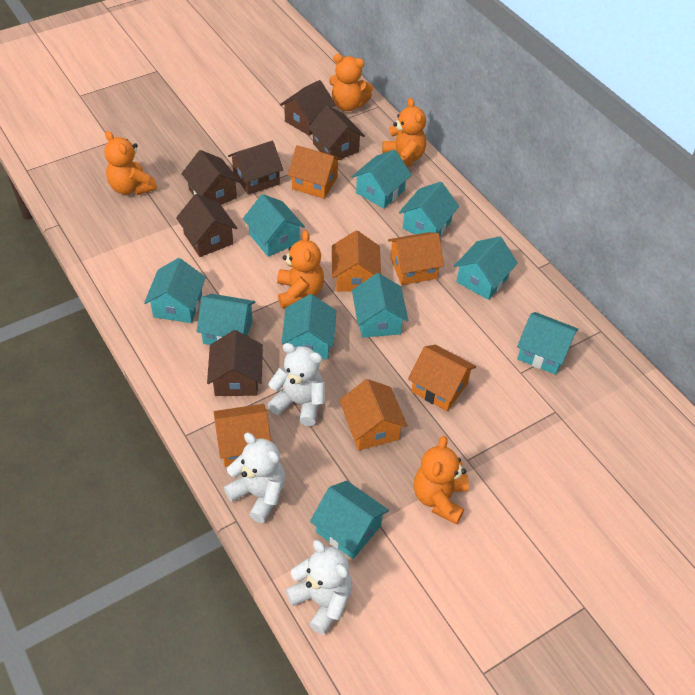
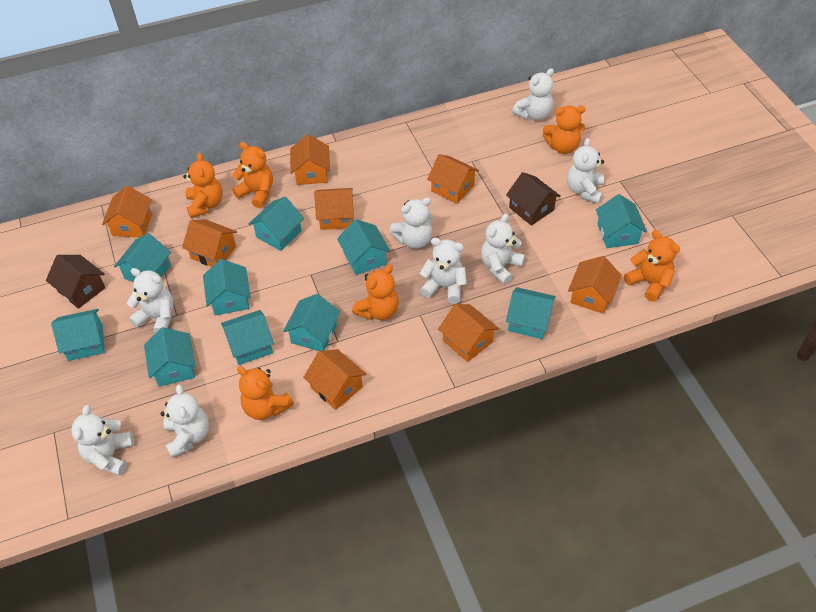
brown house: 6 -> 2
orange house: 6 -> 8
orange teddy bear: 5 -> 6
white teddy bear: 3 -> 8

